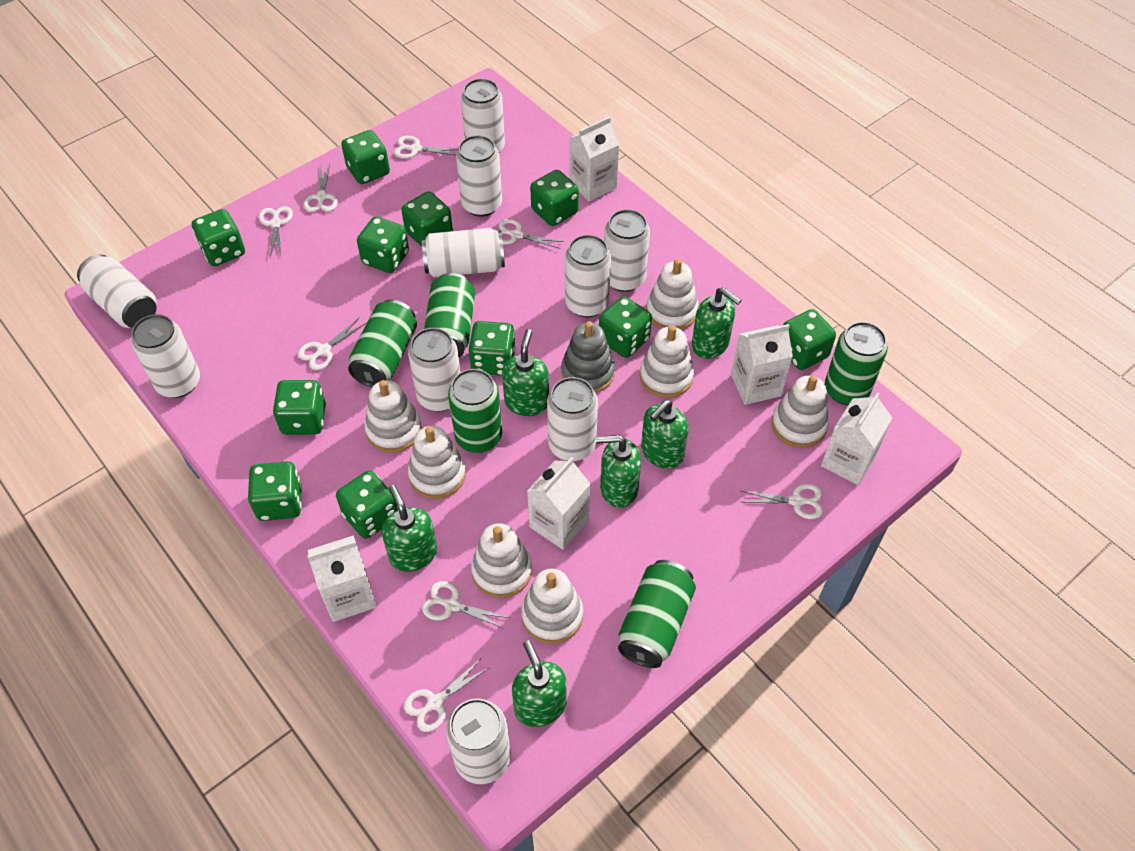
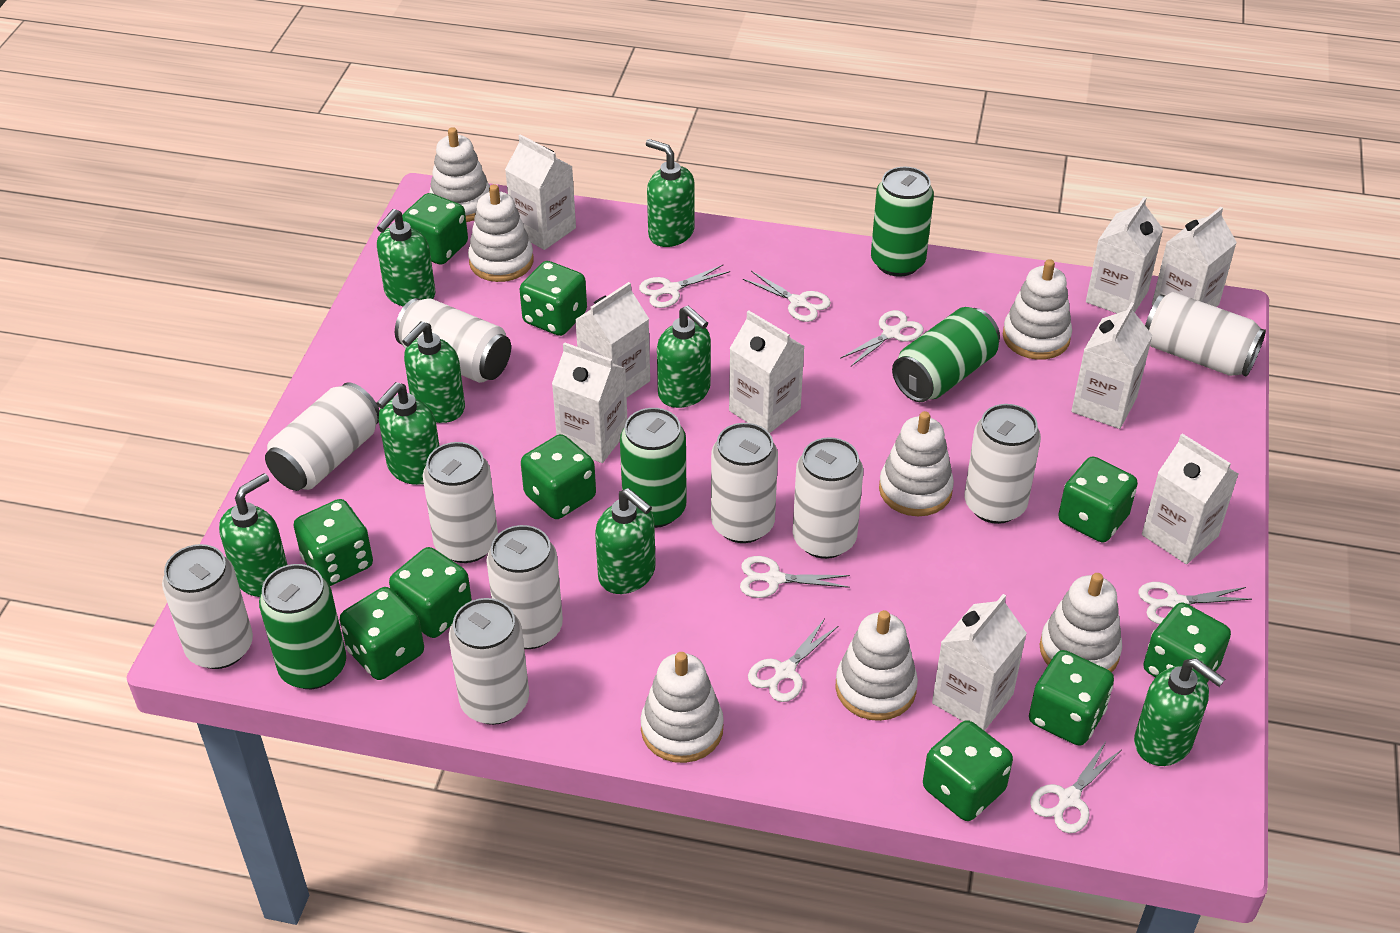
green can: 5 -> 4
green dice: 11 -> 10
green soap dispenser: 6 -> 8
grey stacking toy: 1 -> 0
white carton: 5 -> 9
white scissors: 8 -> 7

